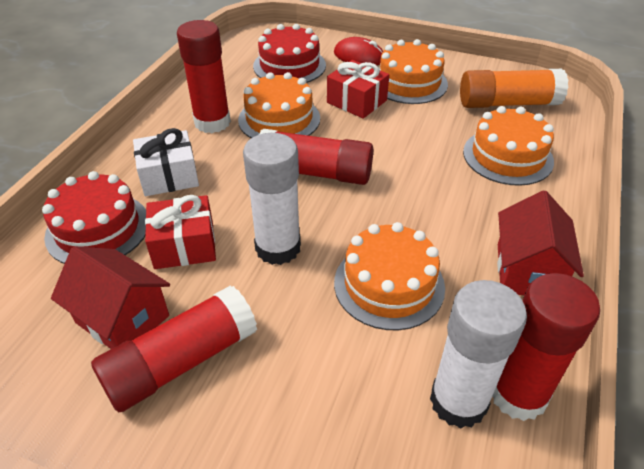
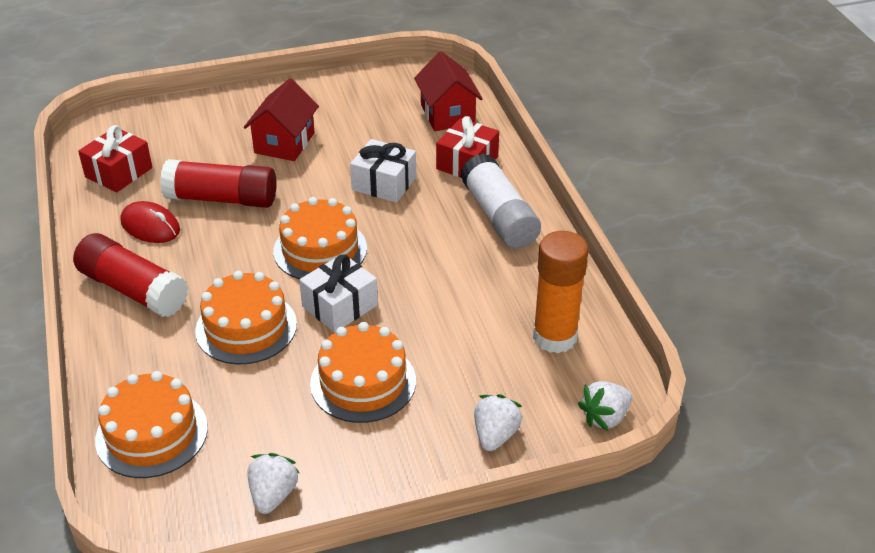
red cake: 2 -> 0
red glue stick: 4 -> 2
white gift: 1 -> 2
white glue stick: 2 -> 1
white strawberry: 0 -> 3

